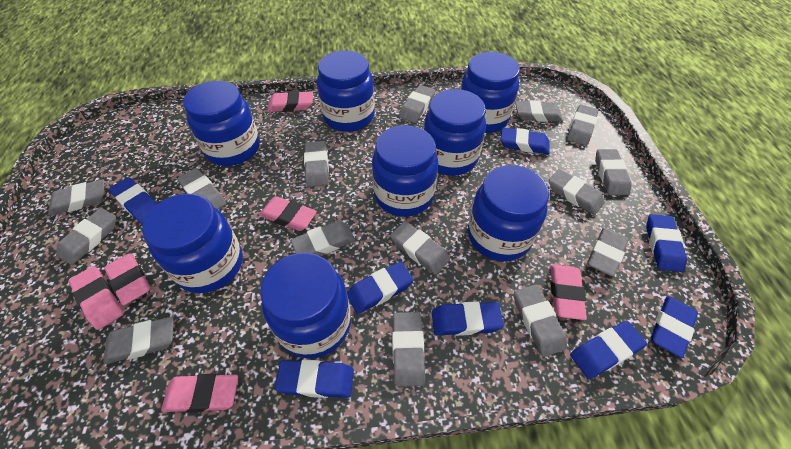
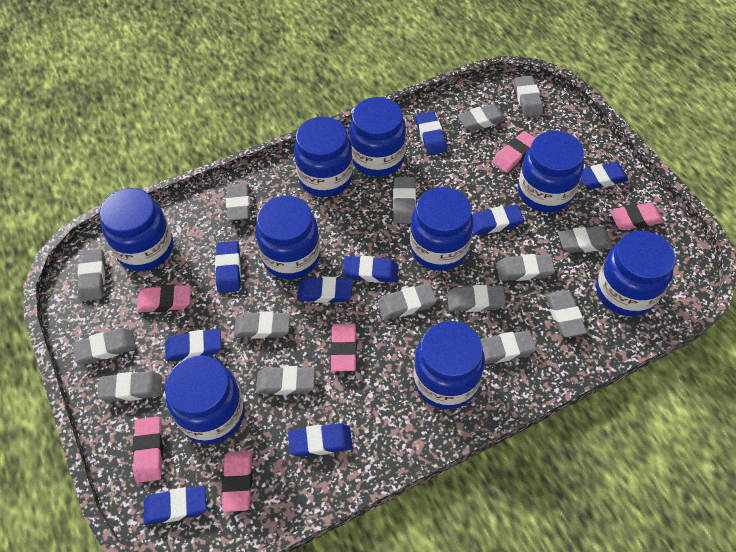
blue eraser: 8 -> 9
blue jar: 8 -> 9

